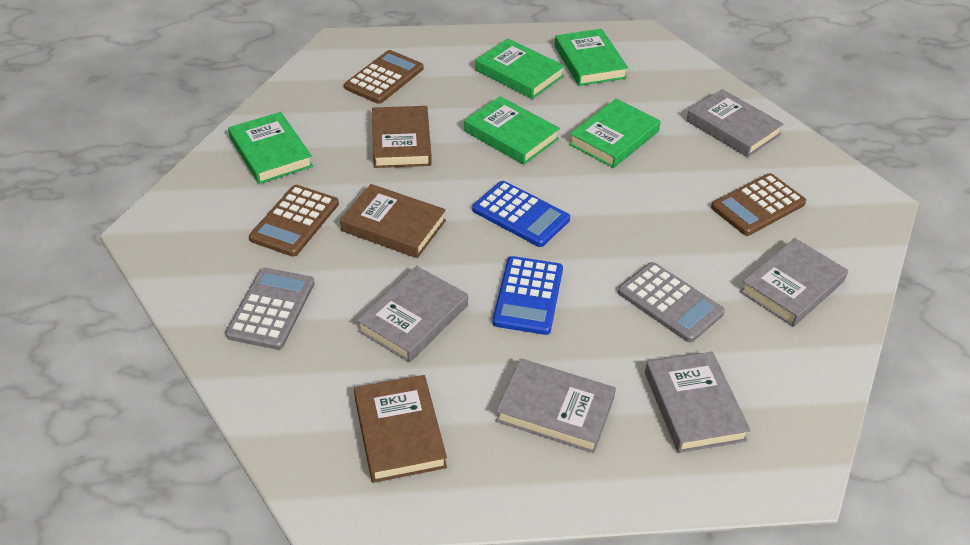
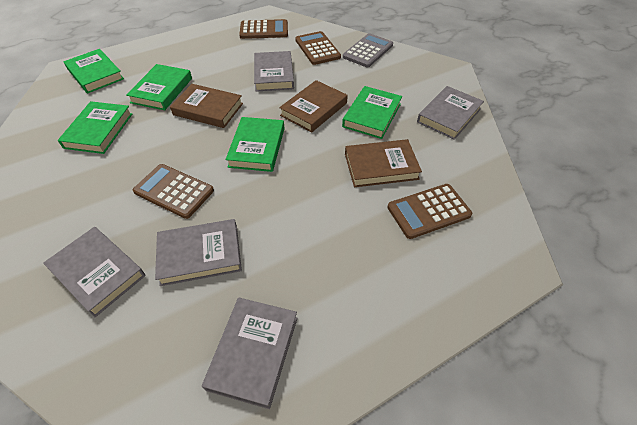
blue calculator: 2 -> 0
brown calculator: 3 -> 4
grey calculator: 2 -> 1

